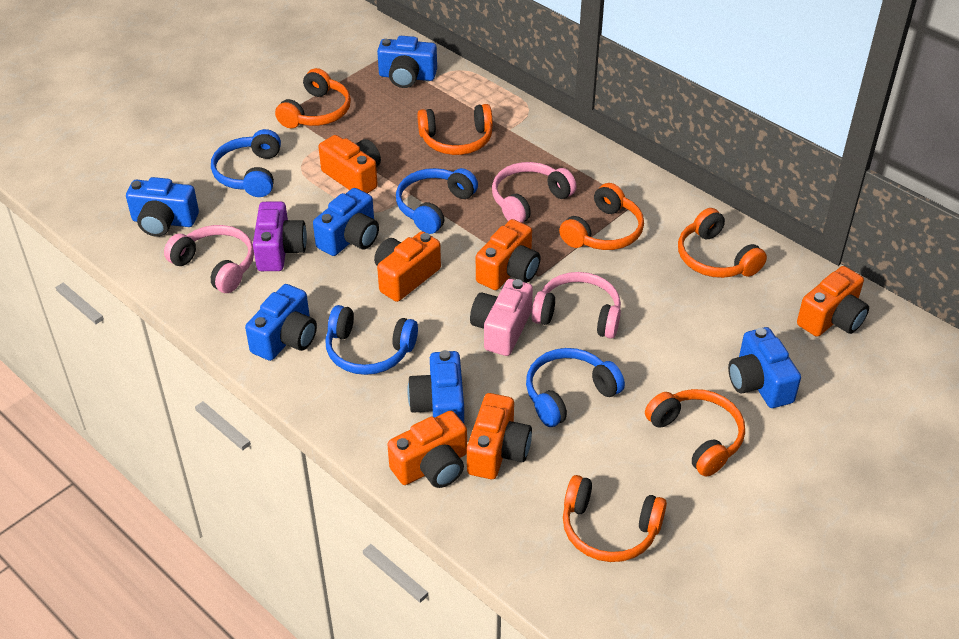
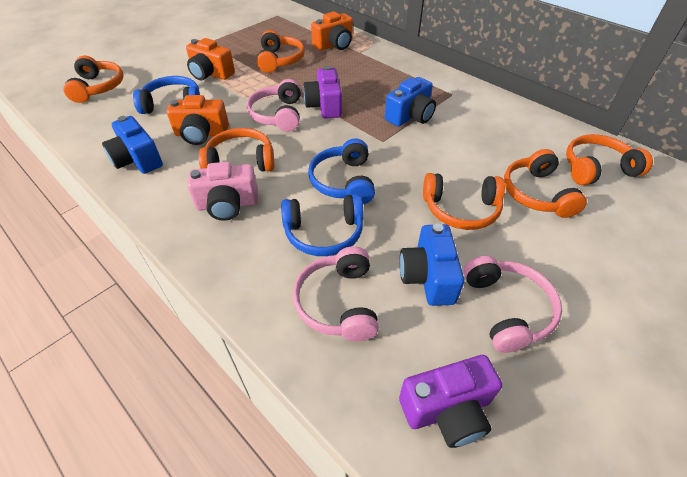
blue camera: 6 -> 3
blue headphones: 4 -> 3
orange camera: 6 -> 3
purple camera: 1 -> 2

